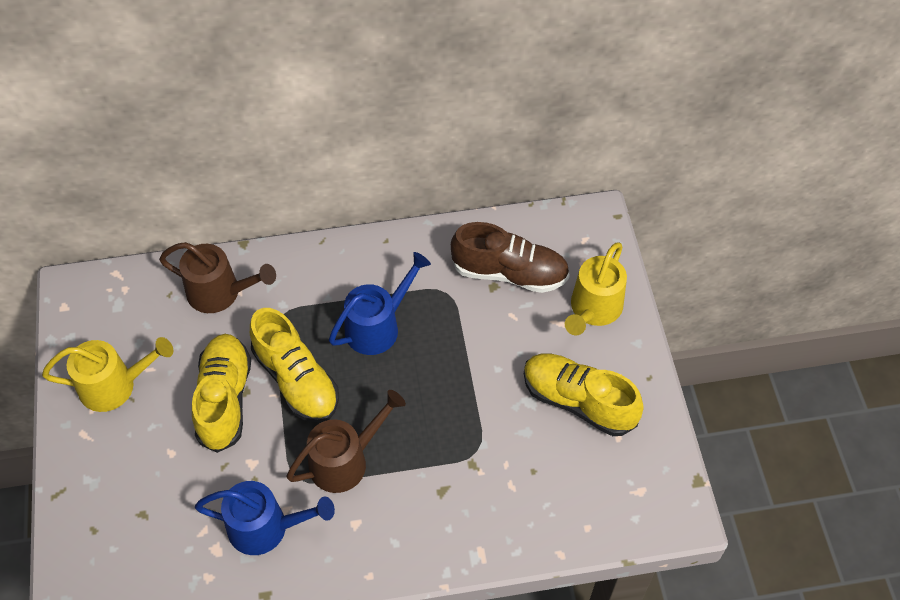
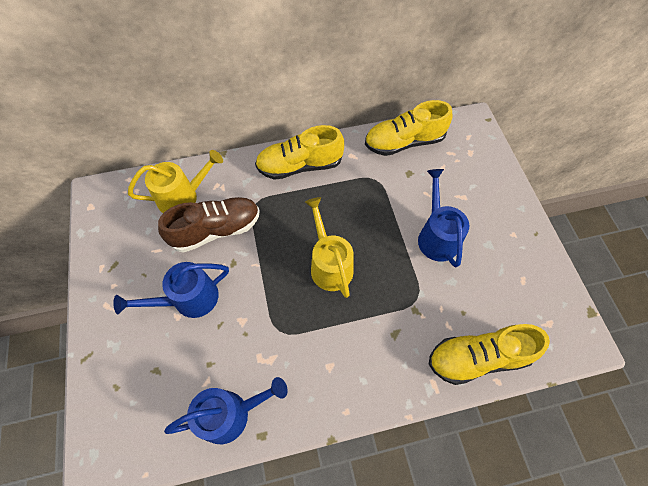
blue watering can: 2 -> 3
brown watering can: 2 -> 0

